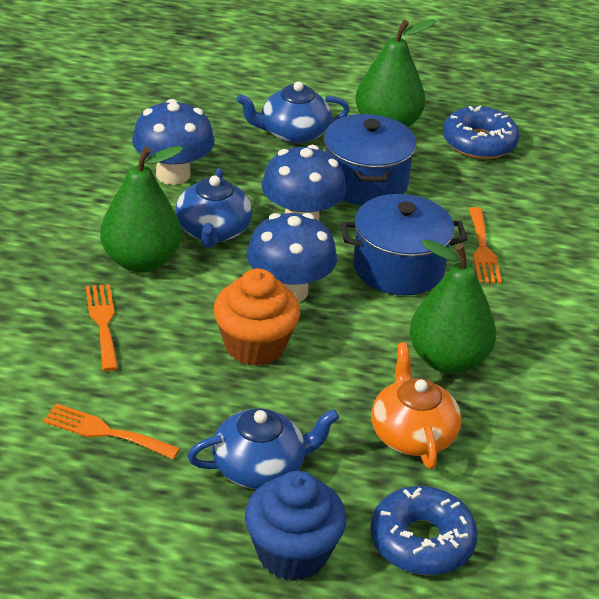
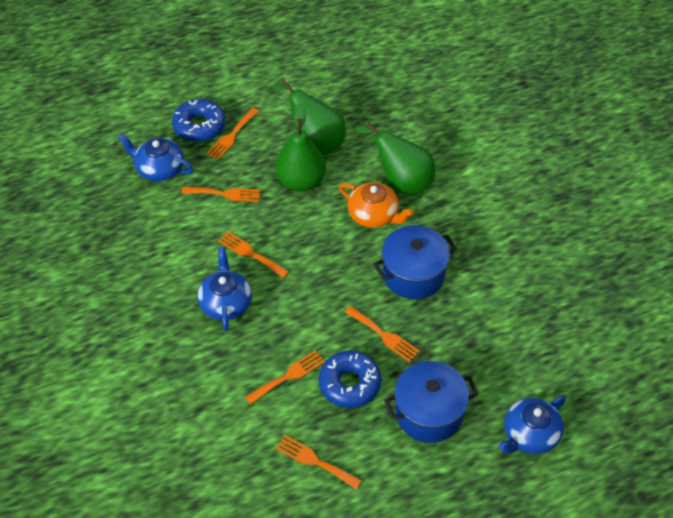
blue cupcake: 1 -> 0
blue mushroom: 3 -> 0
orange cupcake: 1 -> 0
orange fork: 3 -> 6

